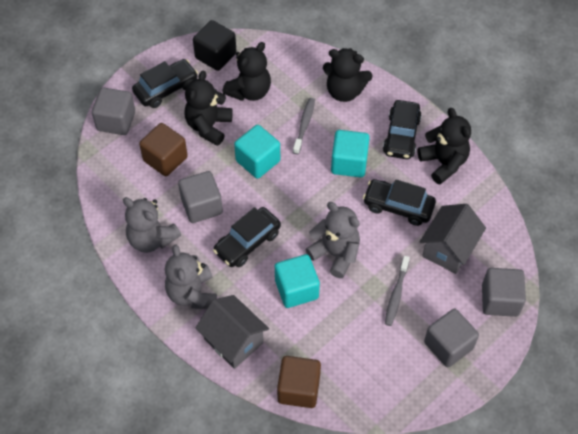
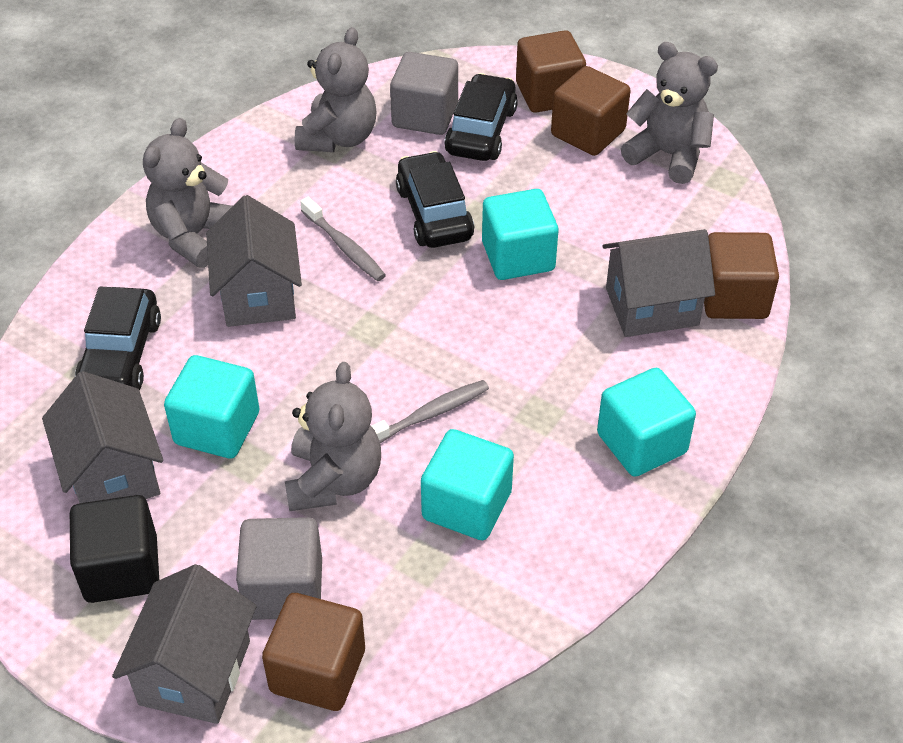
black car: 4 -> 3
black teddy bear: 4 -> 0
brown cube: 2 -> 4
grey cube: 4 -> 2
grey house: 2 -> 4
grey teddy bear: 3 -> 4
turquoise cube: 3 -> 4

